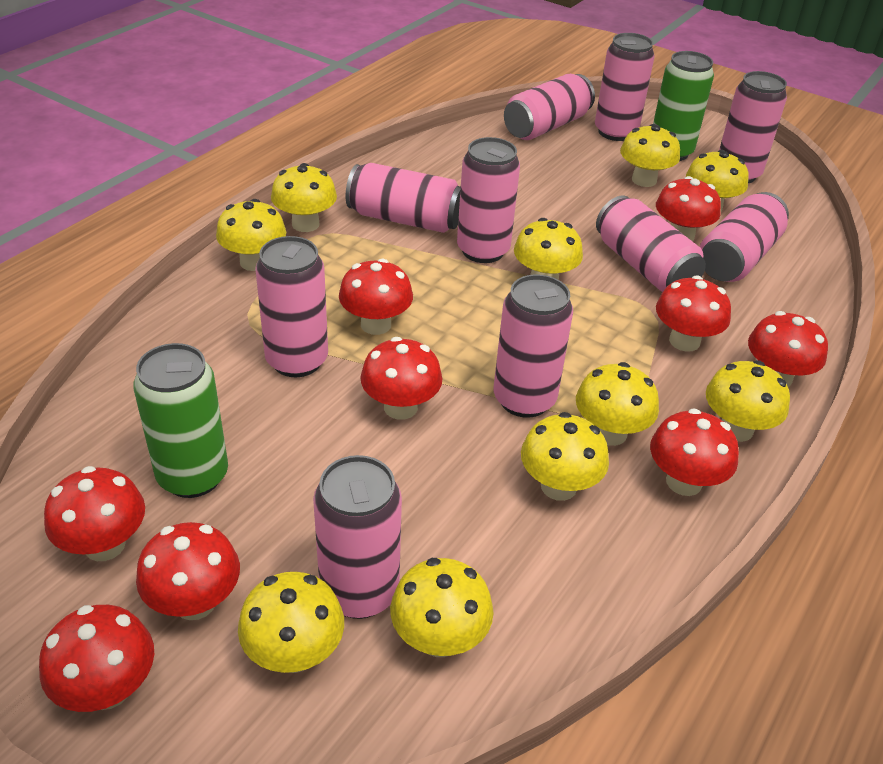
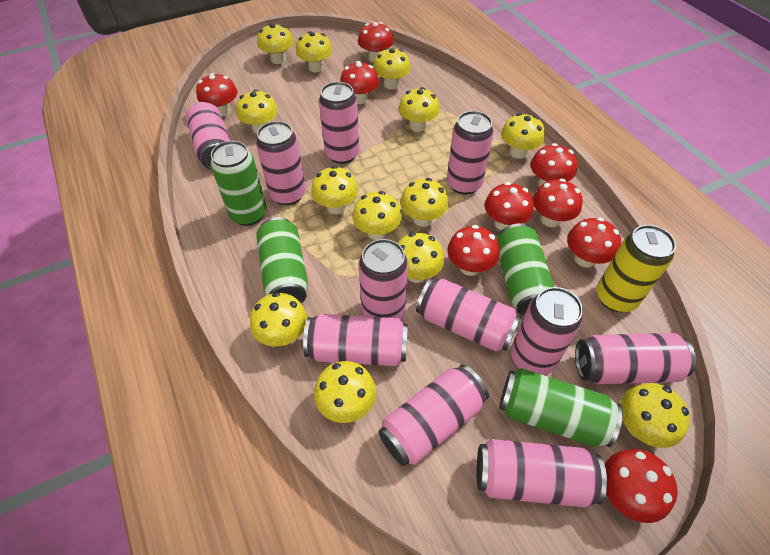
green can: 2 -> 4
pink can: 10 -> 11
yellow can: 0 -> 1
yellow mushroom: 10 -> 13

